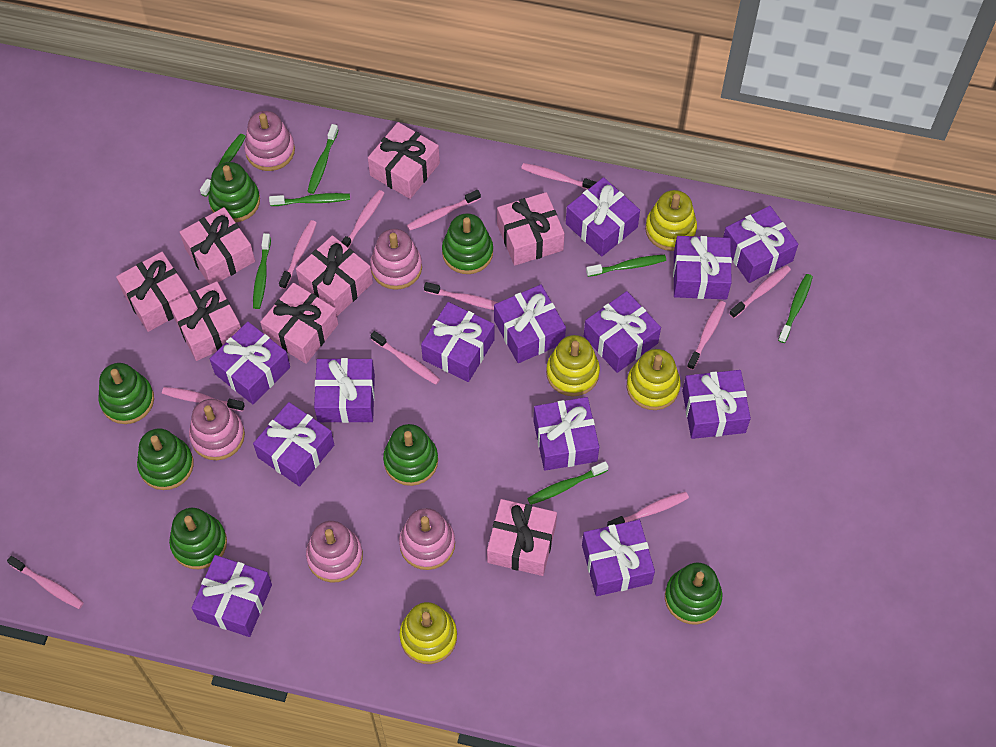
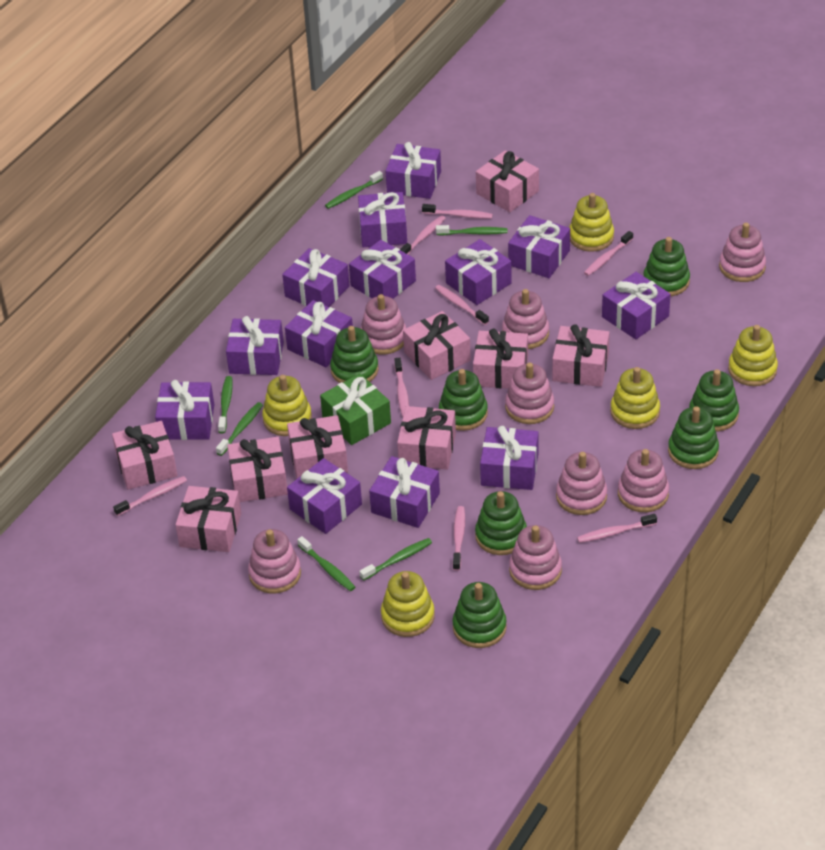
green gift: 0 -> 1
green toothbrush: 7 -> 6
pink gift: 8 -> 9
pink stacking toy: 5 -> 8
pink toothbrush: 11 -> 8
yellow stacking toy: 4 -> 5

